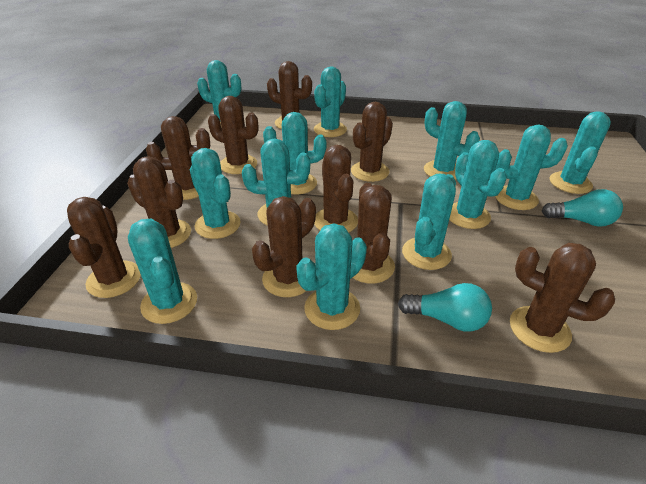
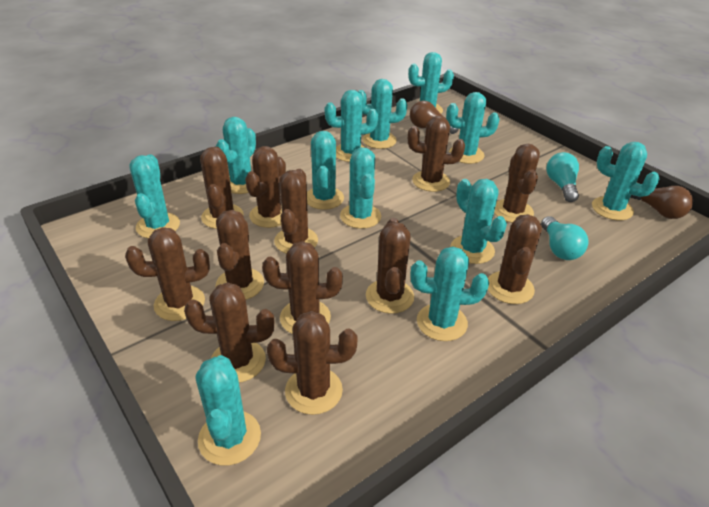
brown cactus: 10 -> 12
brown light bulb: 0 -> 2

